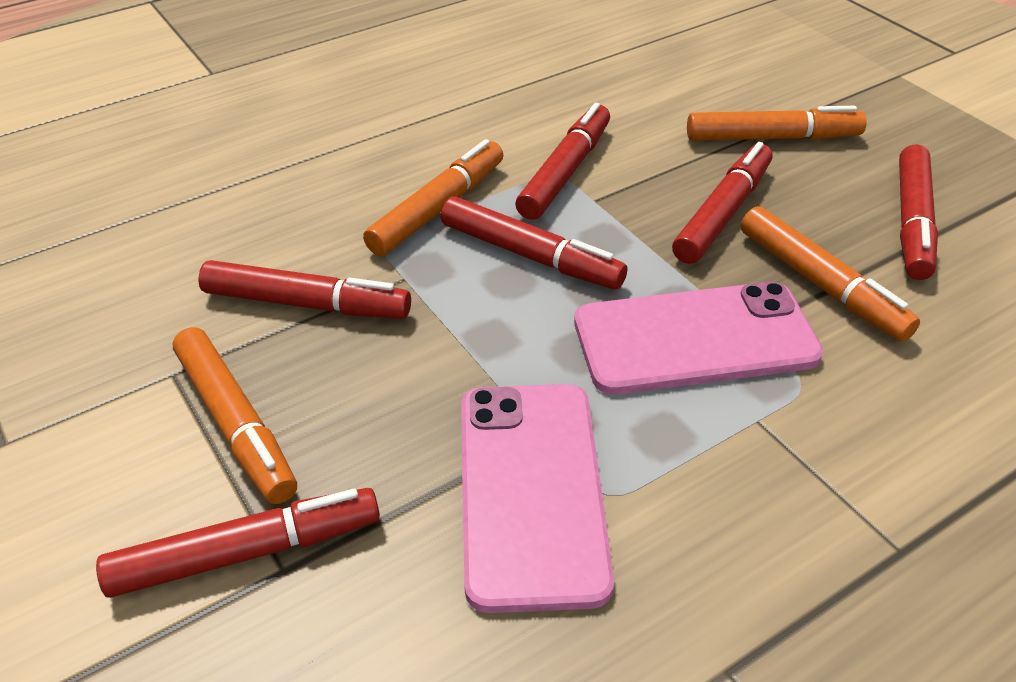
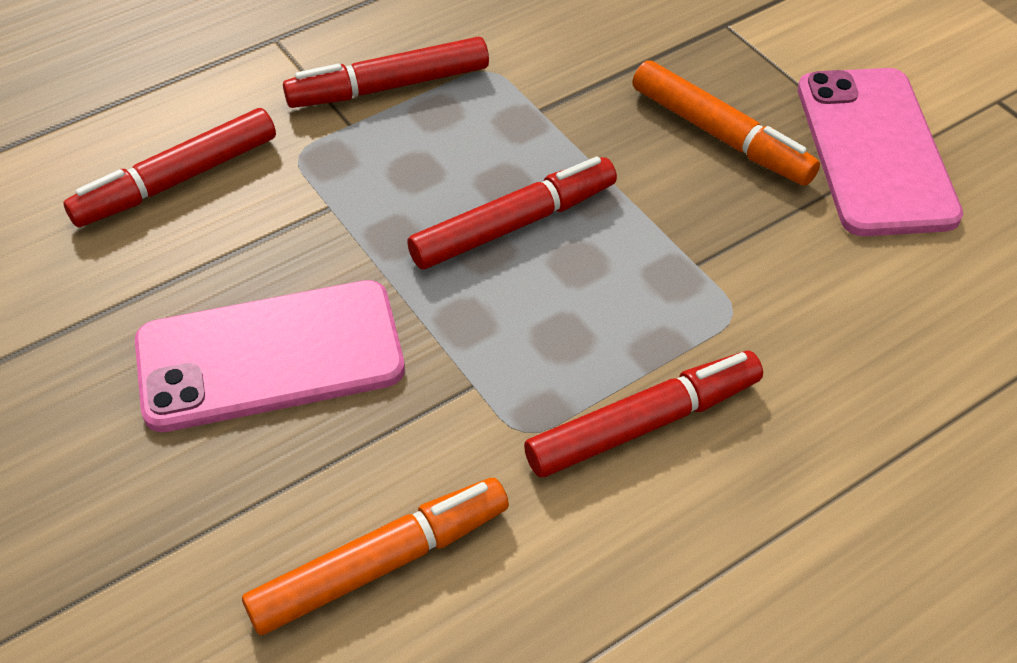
orange marker: 4 -> 2
red marker: 6 -> 4

